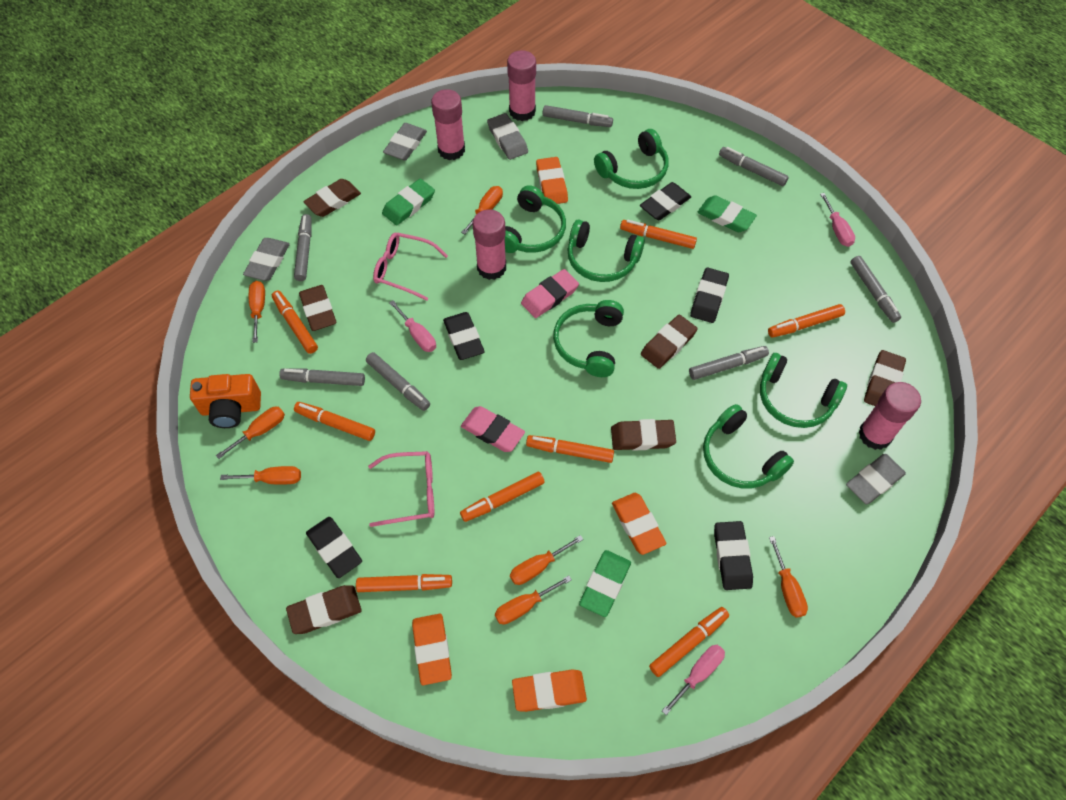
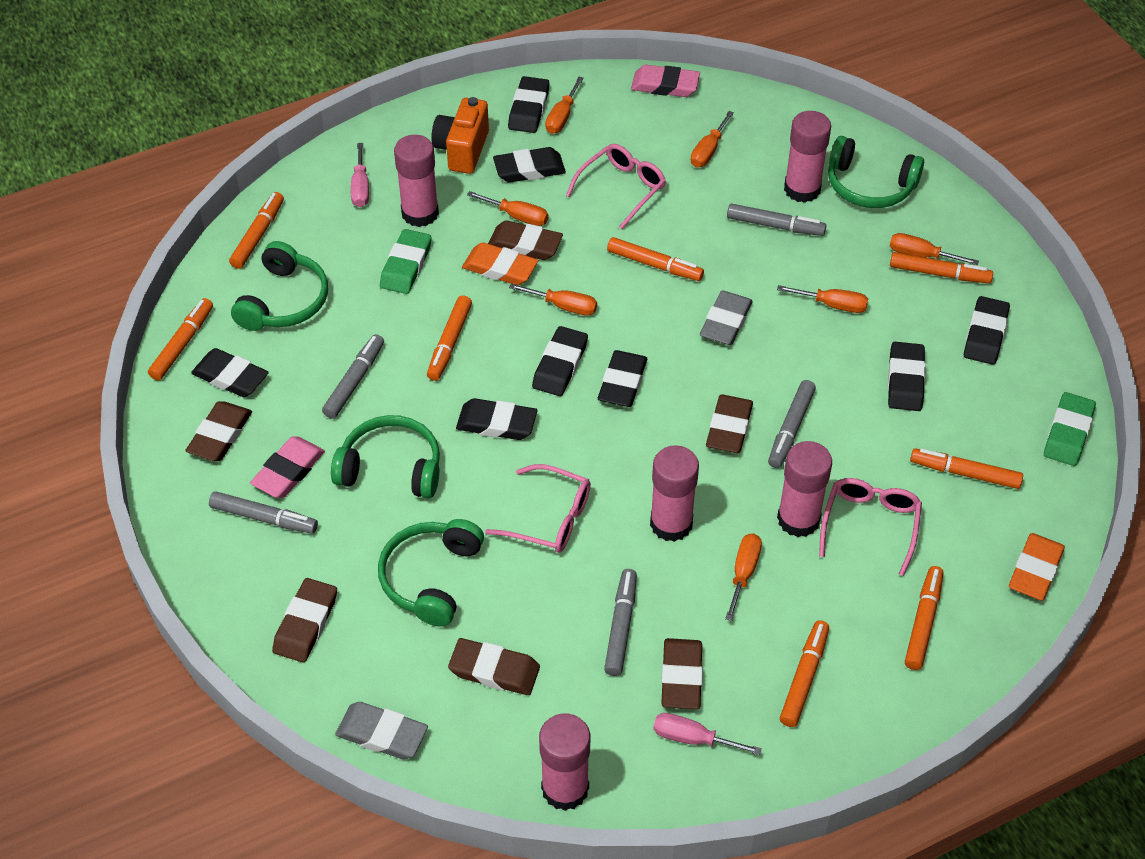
black eraser: 5 -> 8
green eraser: 3 -> 2
green headphones: 6 -> 4
grey eraser: 4 -> 2
grey marker: 7 -> 5
orange eraser: 4 -> 2
pink glasses: 2 -> 3
pink glue stick: 4 -> 5
pink screwdriver: 3 -> 2

